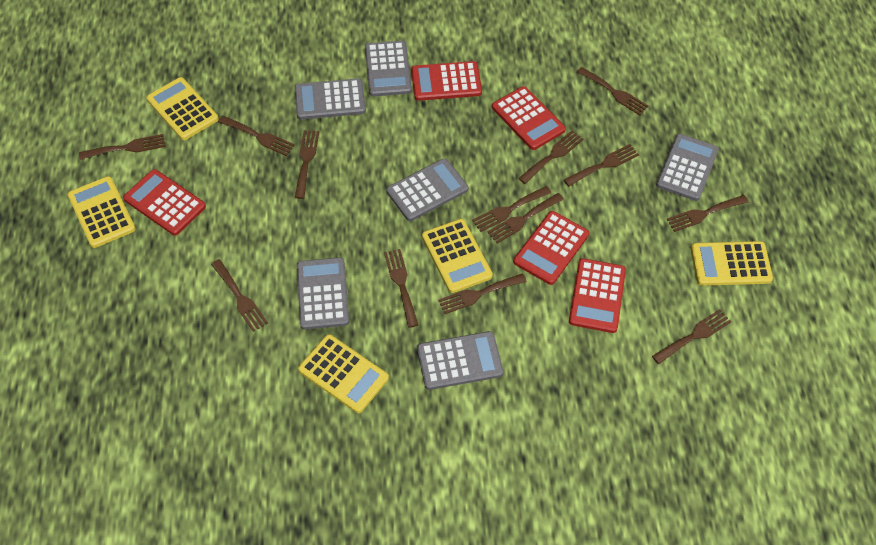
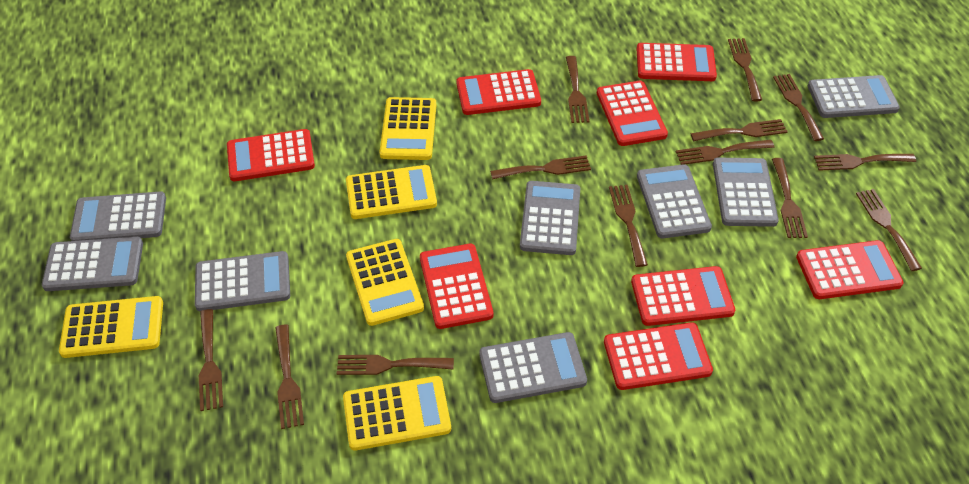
grey calculator: 6 -> 8
red calculator: 5 -> 8

